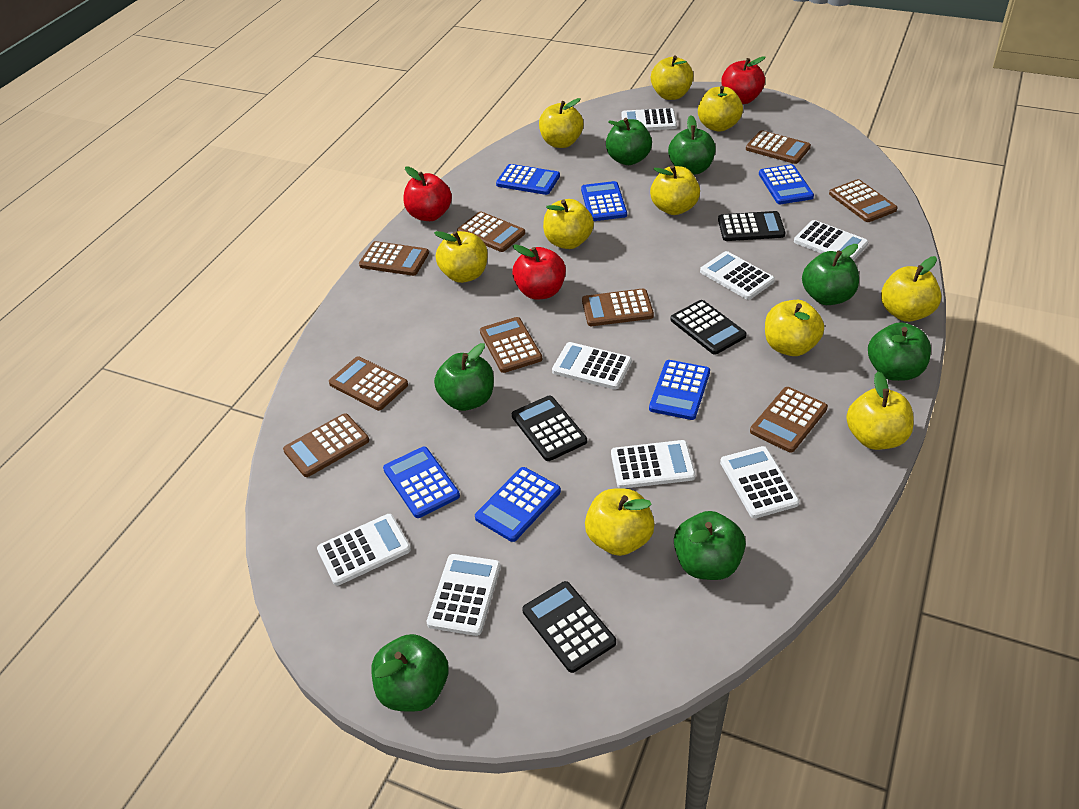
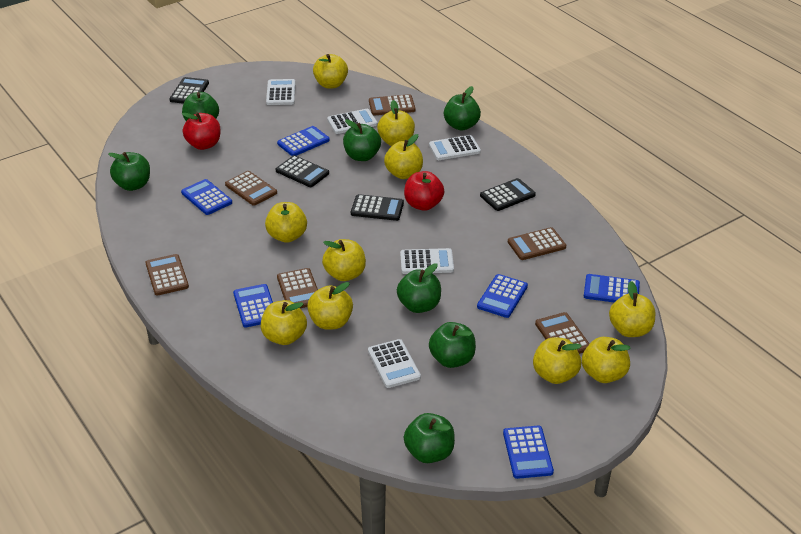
brown calculator: 9 -> 6
red apple: 3 -> 2
white calculator: 8 -> 5

